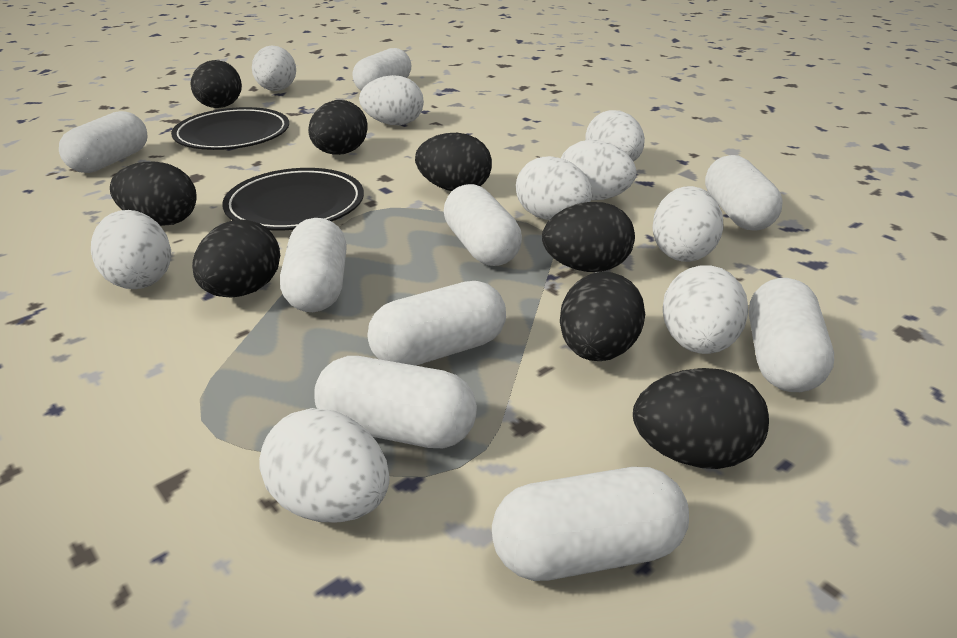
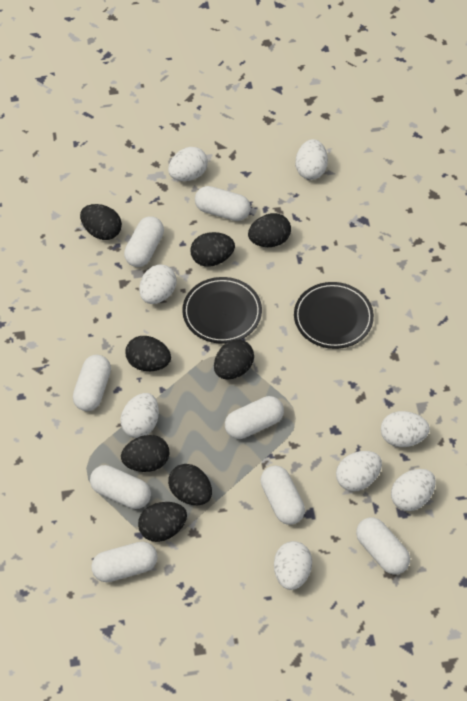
white capsule: 9 -> 8
white egg: 9 -> 8

